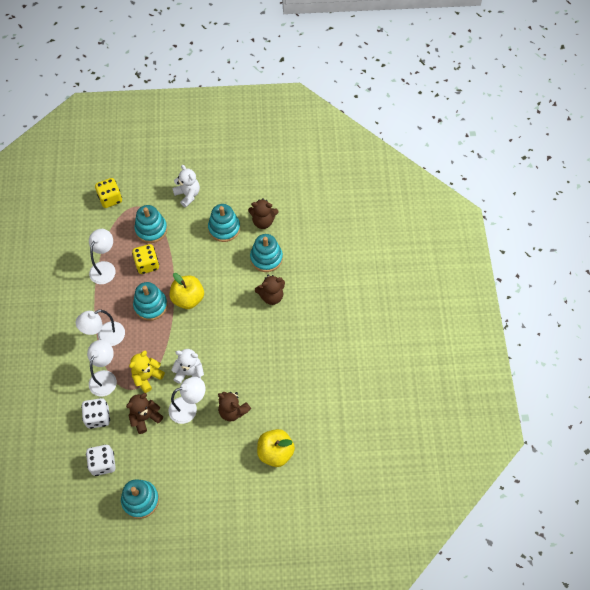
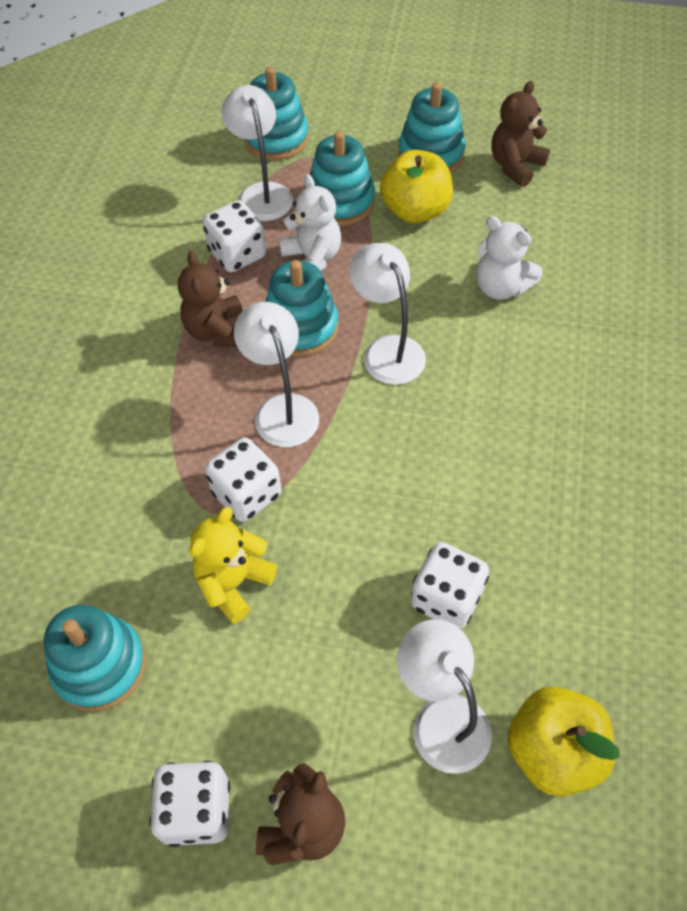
brown teddy bear: 4 -> 3
white dice: 2 -> 4
yellow dice: 2 -> 0

